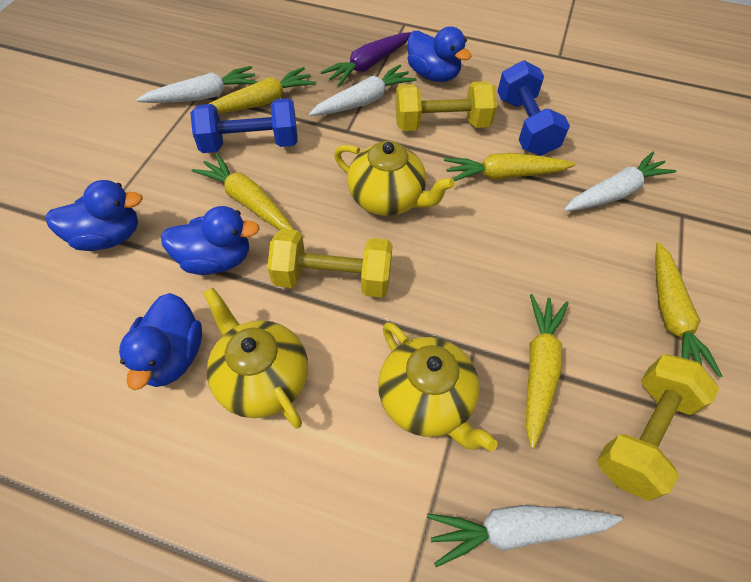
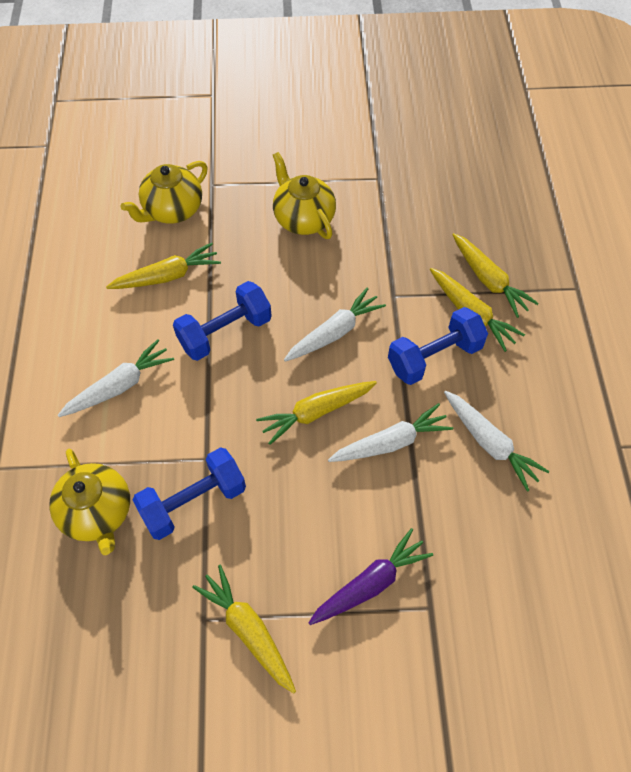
blue duck: 4 -> 0
blue dumbbell: 2 -> 3
yellow dumbbell: 3 -> 0

